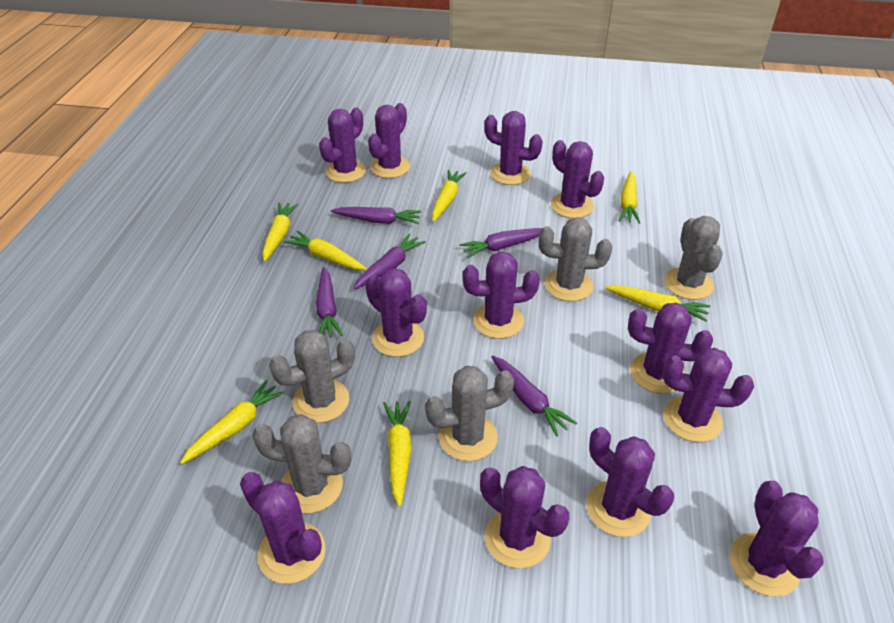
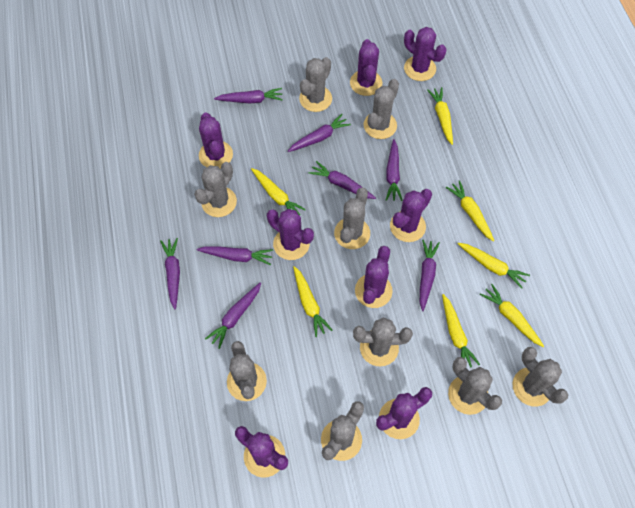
grey cactus: 5 -> 9
purple cactus: 12 -> 8
purple carrot: 5 -> 8

